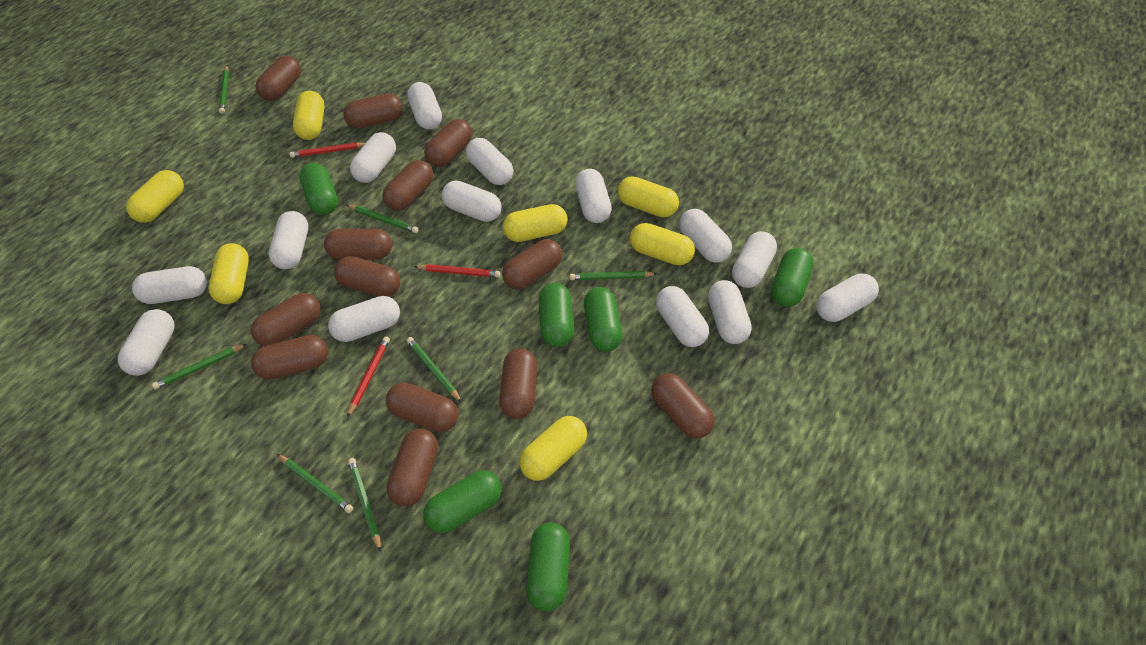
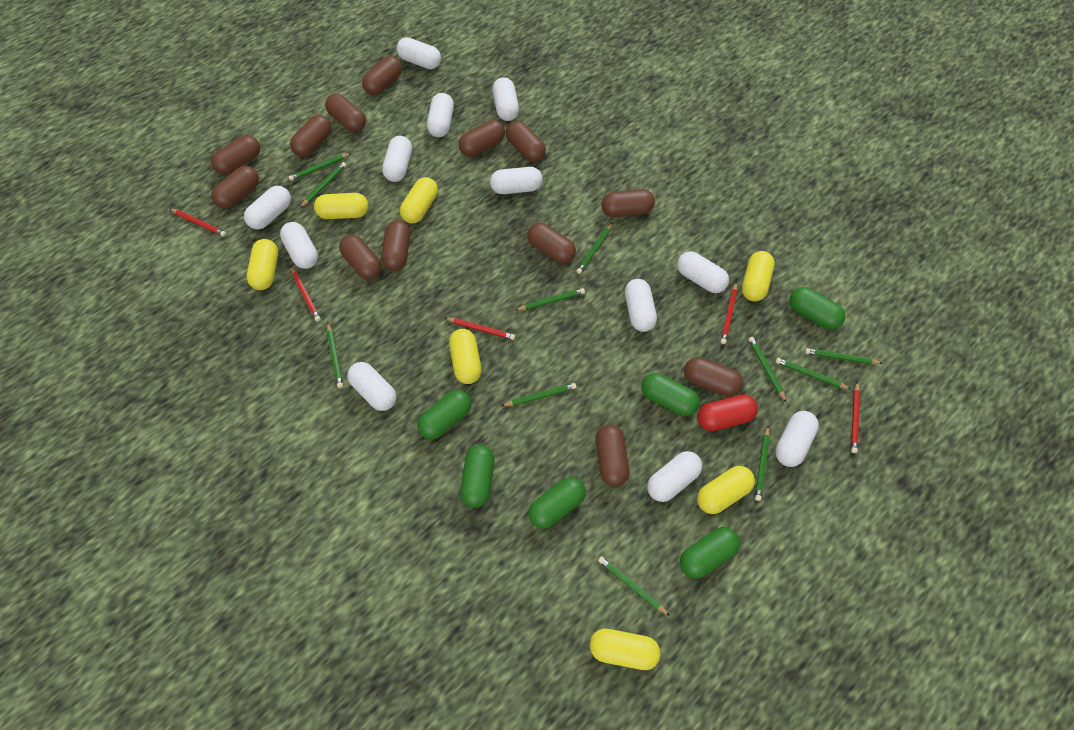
green pencil: 7 -> 11
red capsule: 0 -> 1
red pencil: 3 -> 5
white capsule: 14 -> 12

